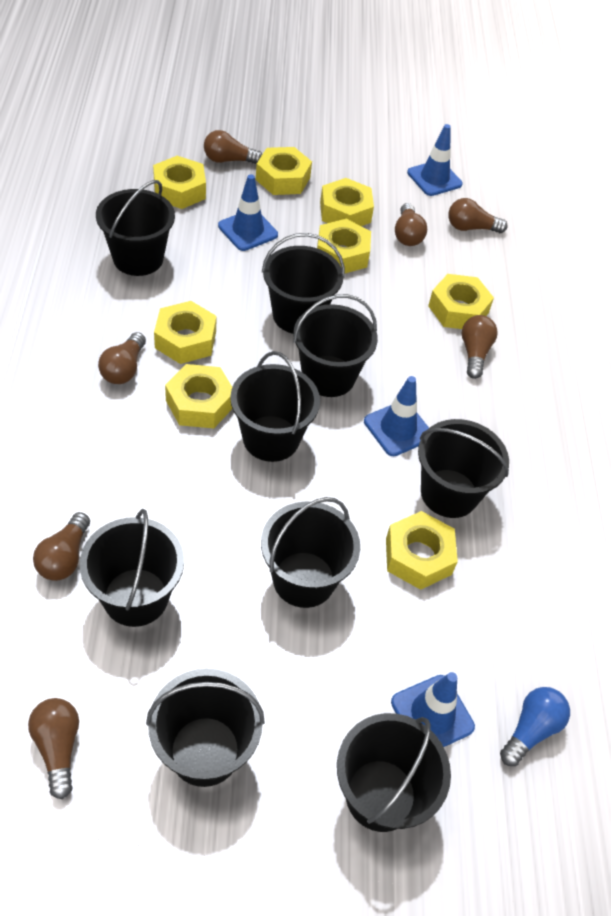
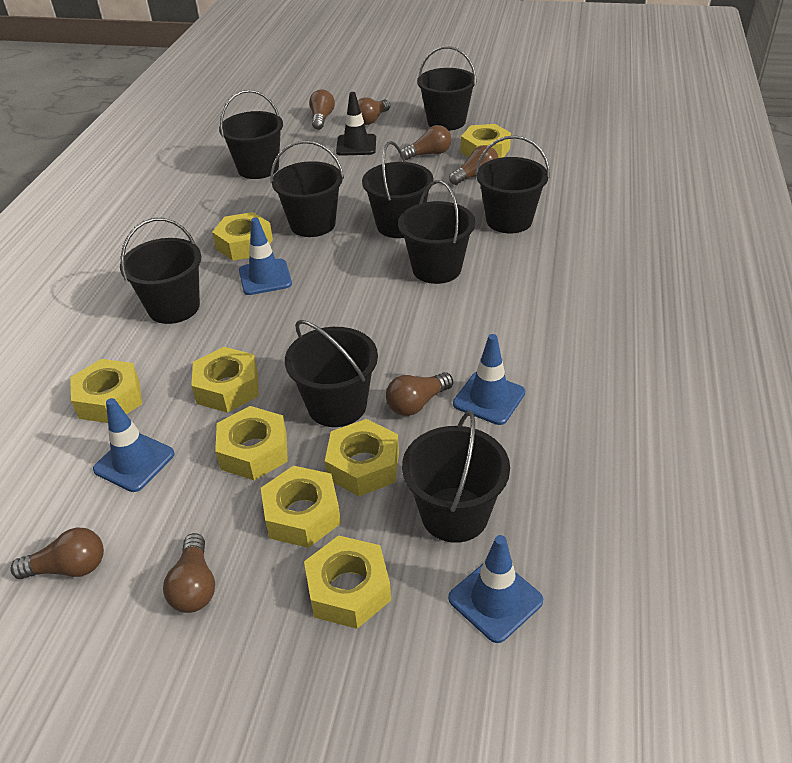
black traffic cone: 0 -> 1
blue light bulb: 1 -> 0

